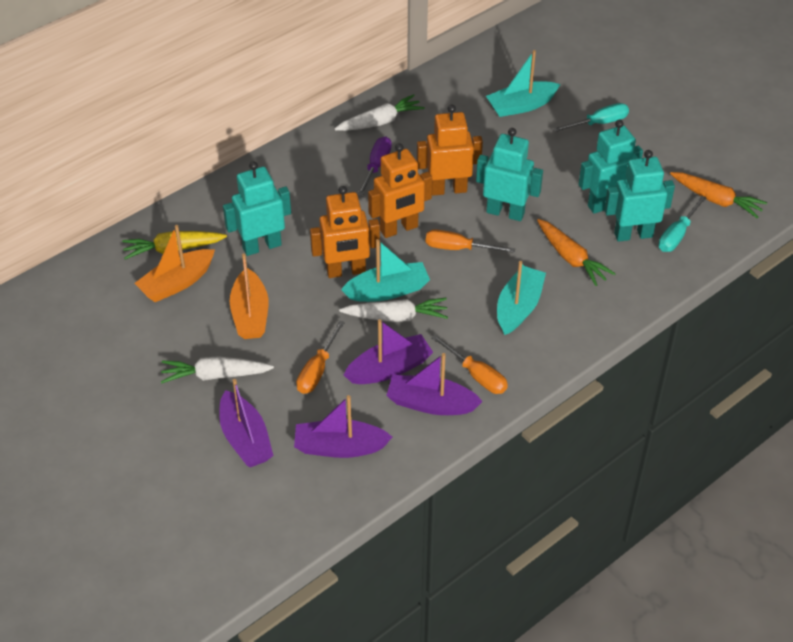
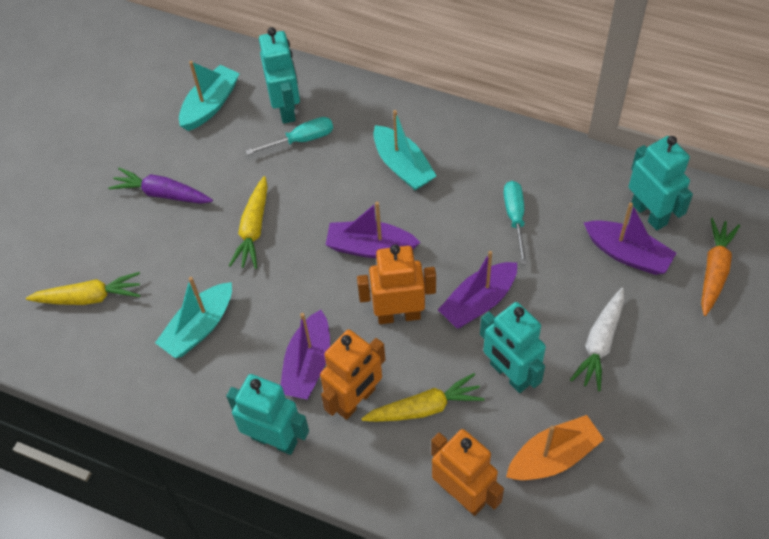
orange boat: 2 -> 1
orange carrot: 2 -> 1
orange screwdriver: 3 -> 0
purple carrot: 0 -> 1
purple screwdriver: 1 -> 0
white carrot: 3 -> 1
yellow carrot: 1 -> 3

